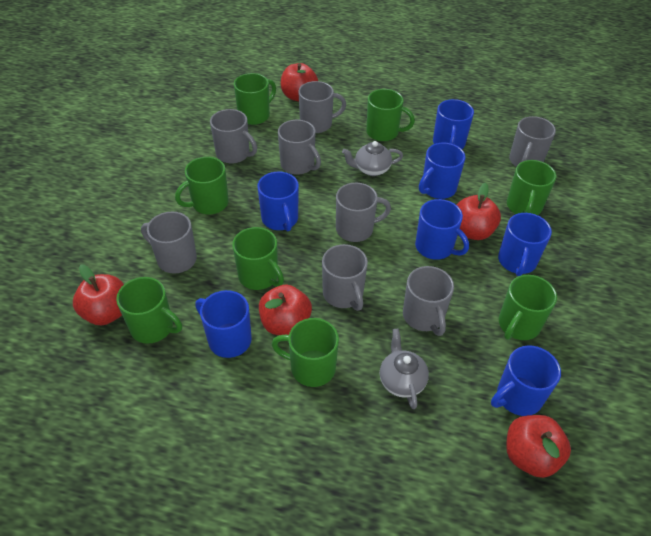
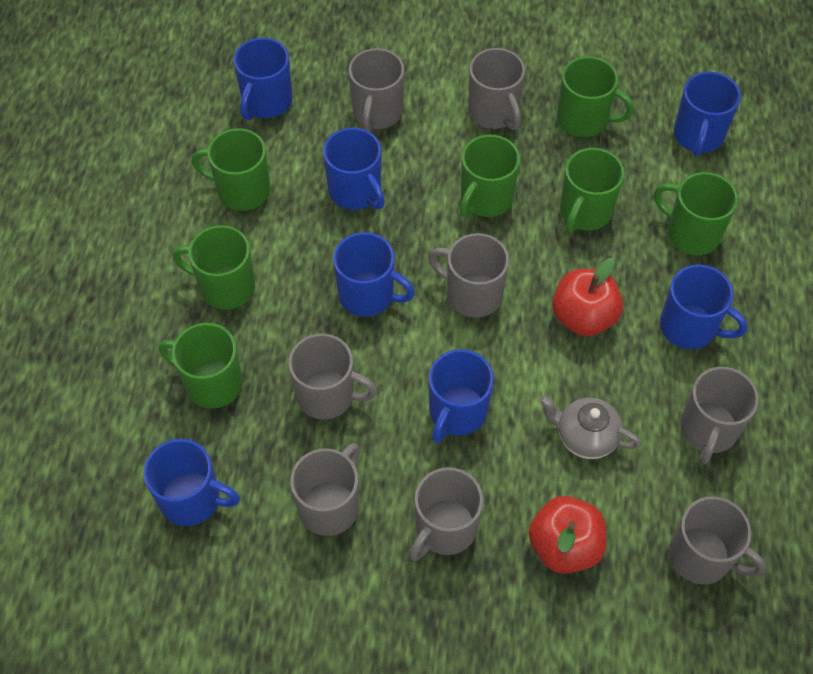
green mug: 8 -> 7
grey teapot: 2 -> 1
red apple: 5 -> 2

